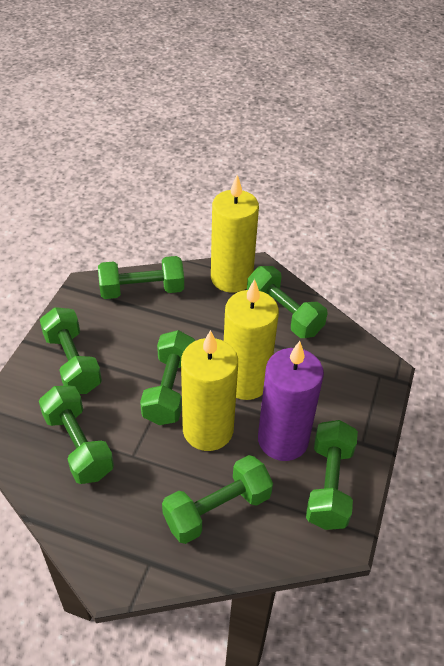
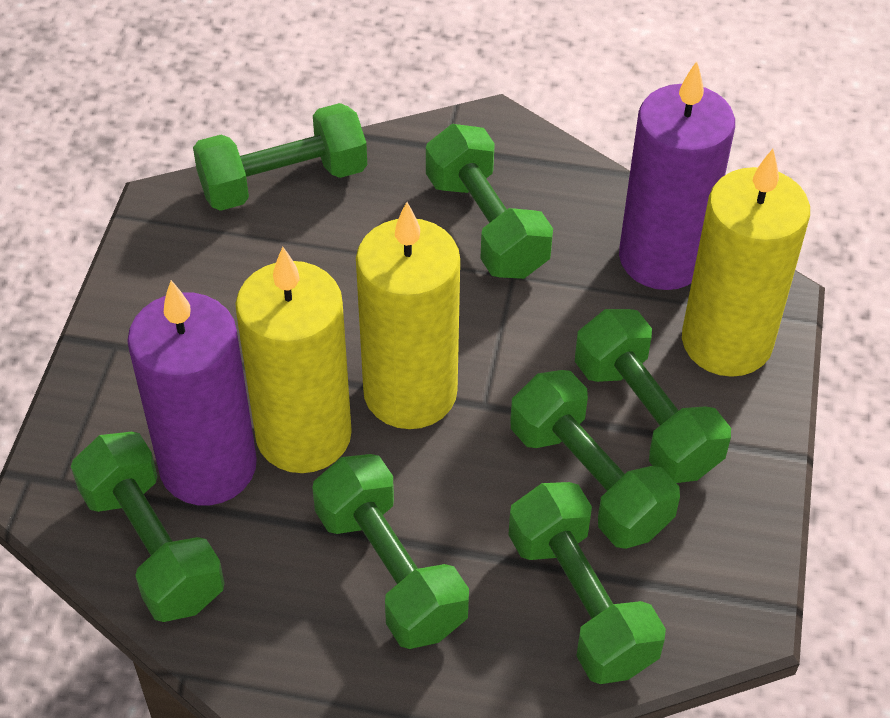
purple candle: 1 -> 2

